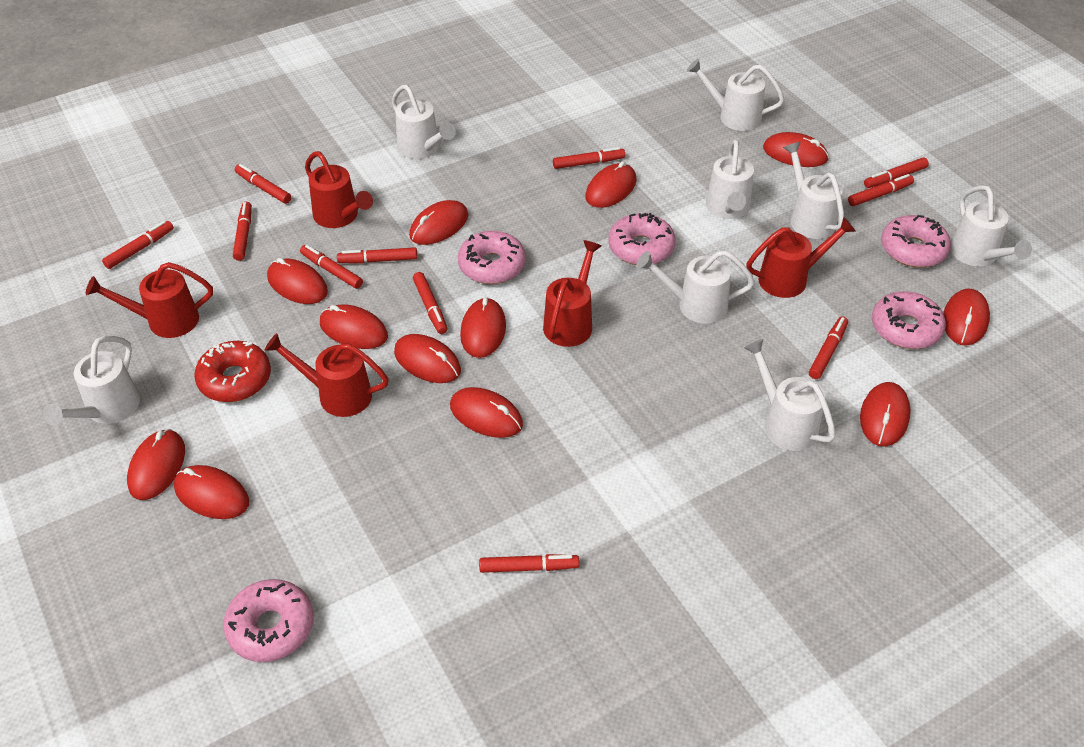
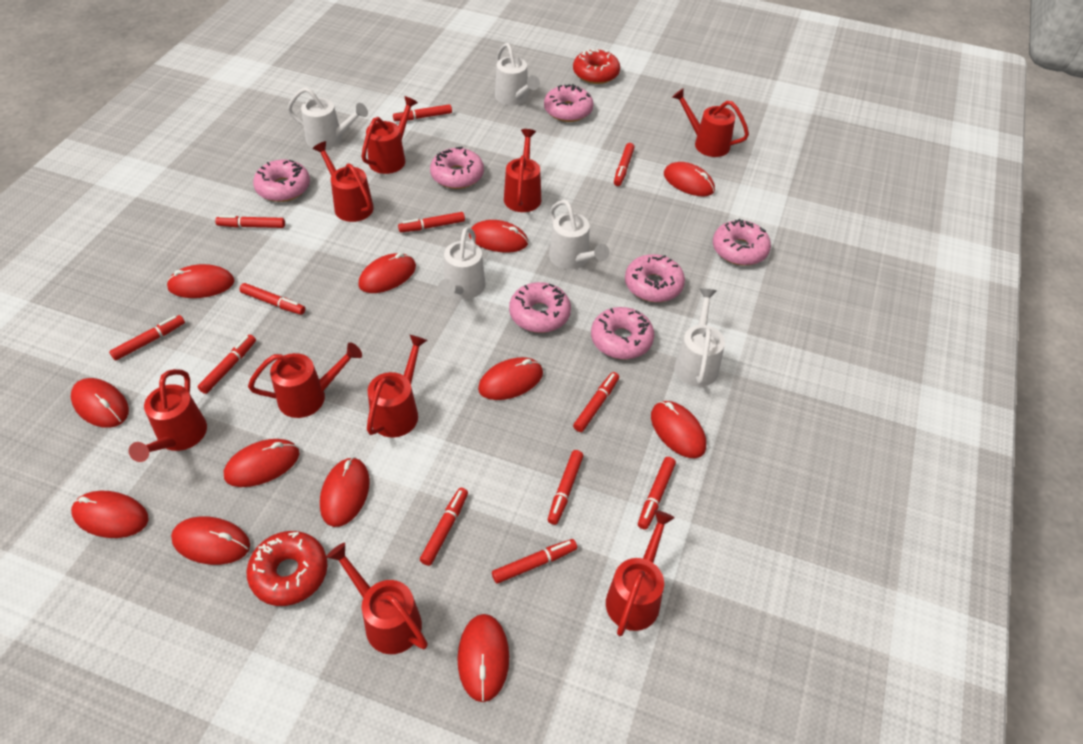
pink donut: 5 -> 7
red donut: 1 -> 2
red marker: 11 -> 12
red watering can: 5 -> 9
white watering can: 8 -> 5

